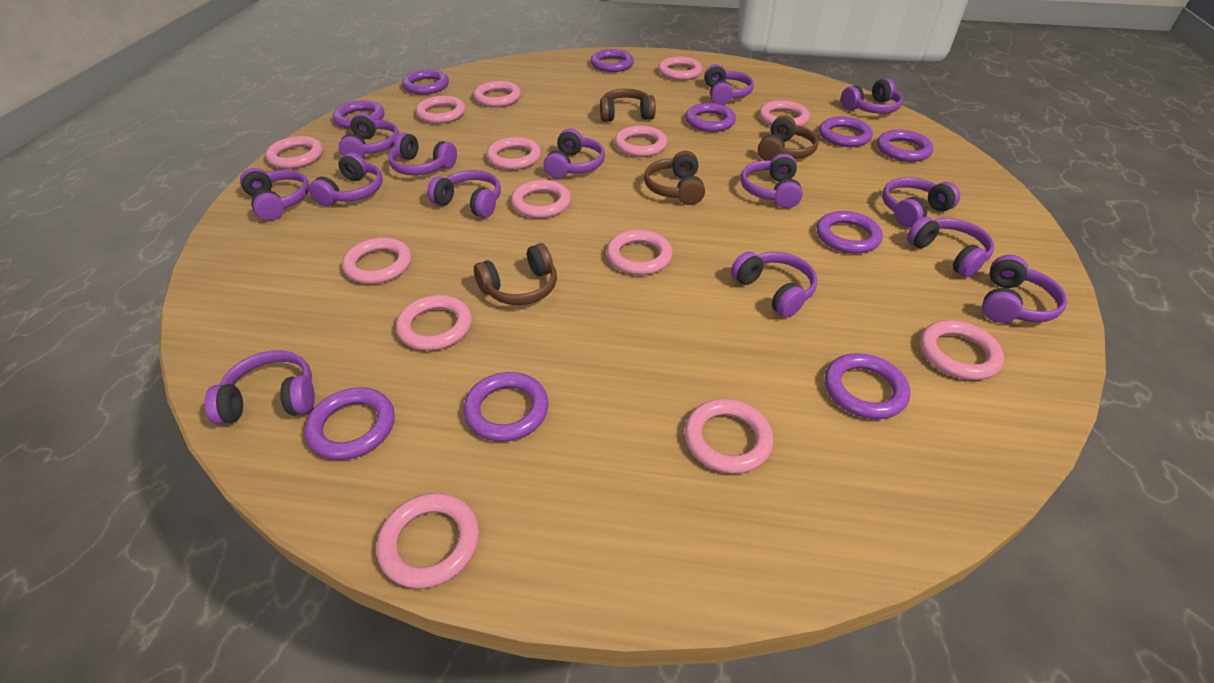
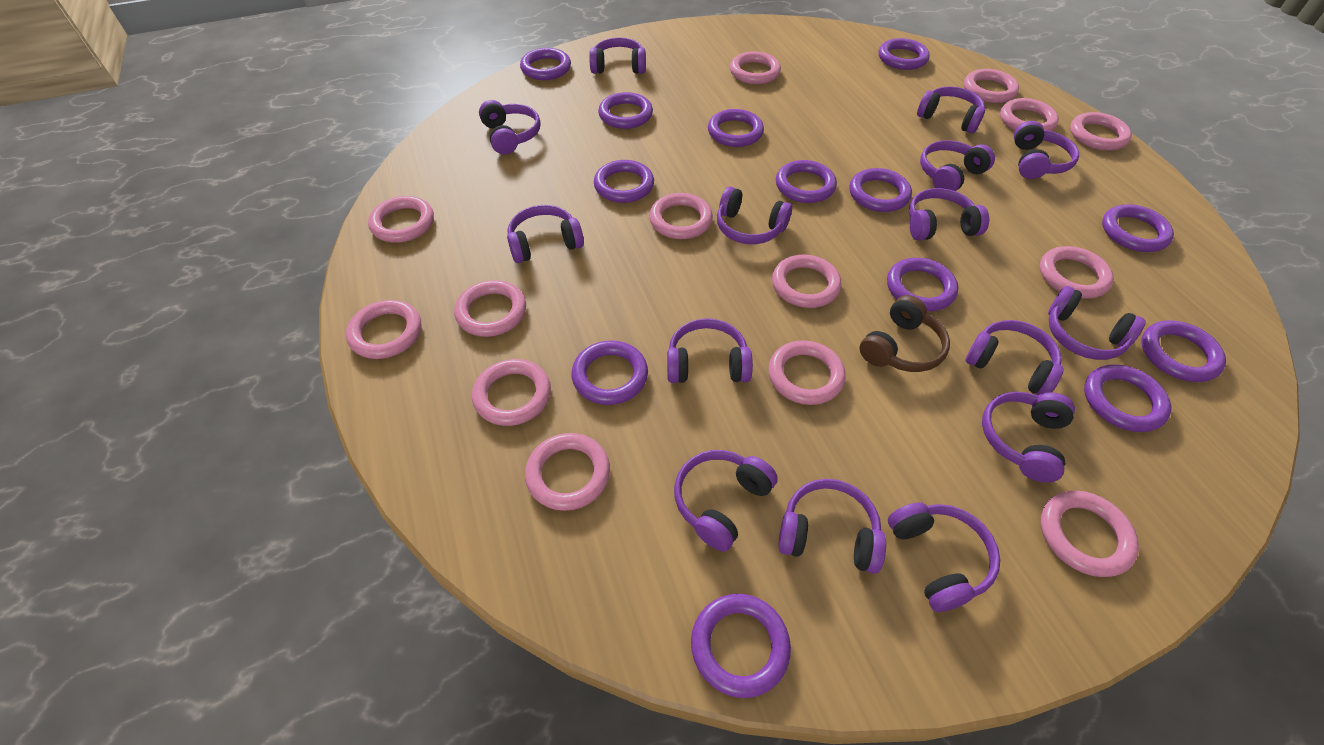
brown headphones: 4 -> 1
purple headphones: 14 -> 15
purple ring: 10 -> 13

